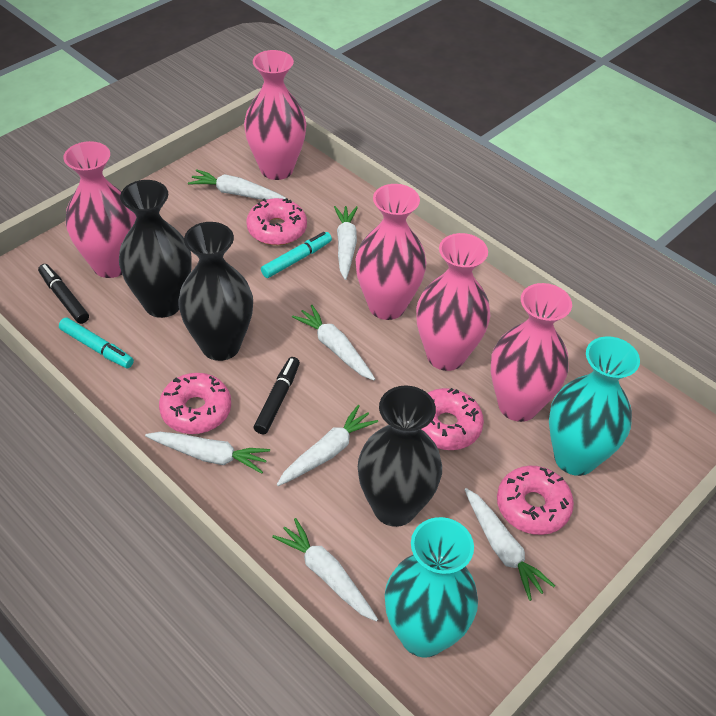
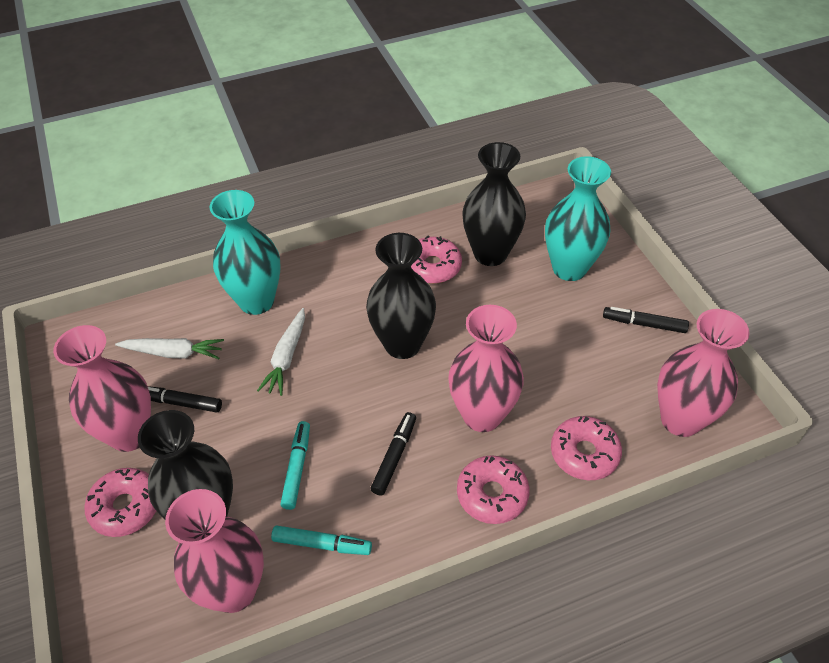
black marker: 2 -> 3
pink vase: 5 -> 4
white carrot: 7 -> 2

